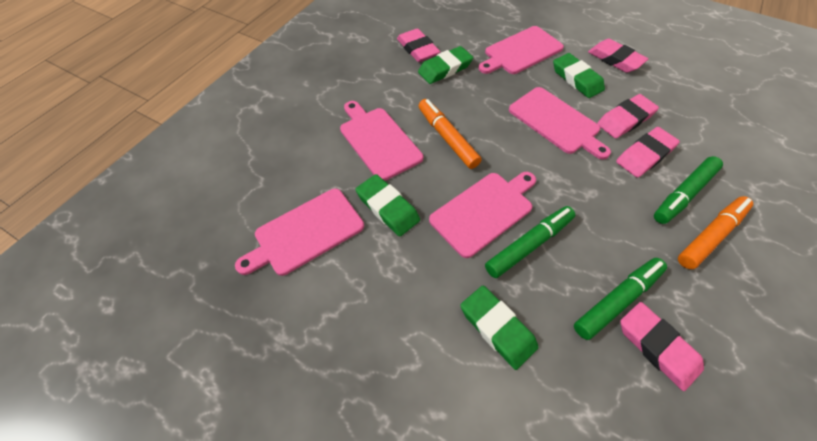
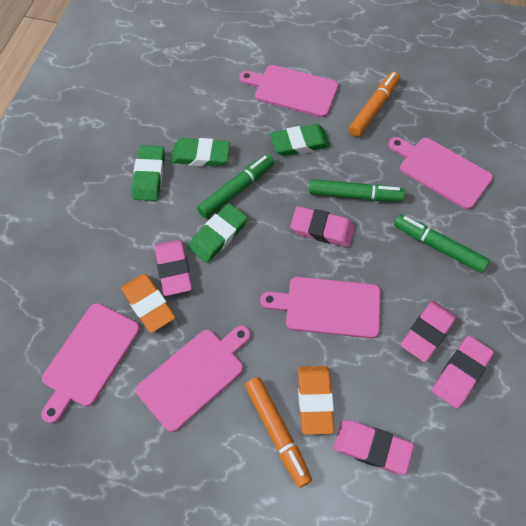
orange eraser: 0 -> 2

